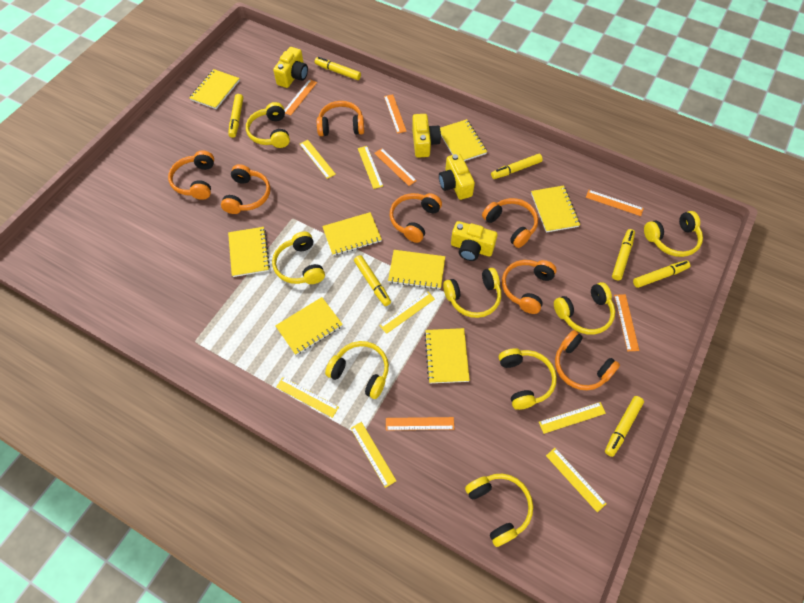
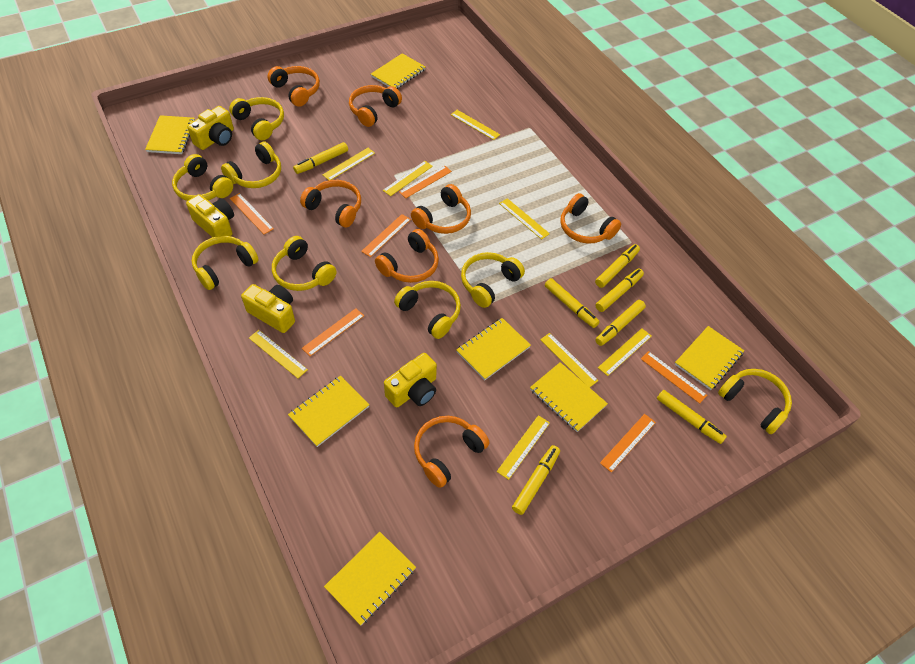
yellow notebook: 8 -> 7
yellow ruler: 7 -> 8

